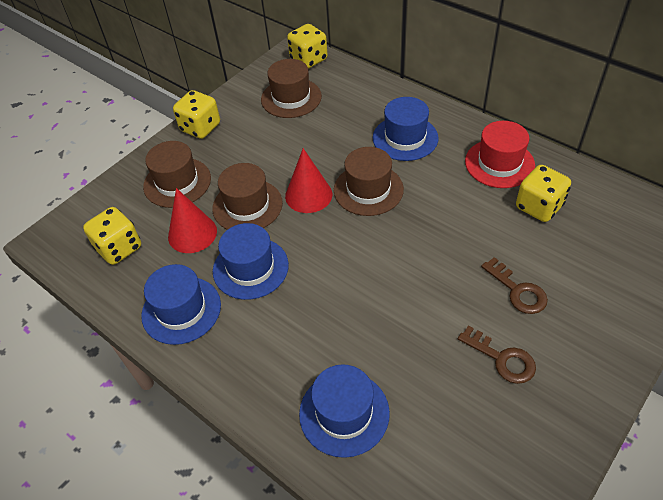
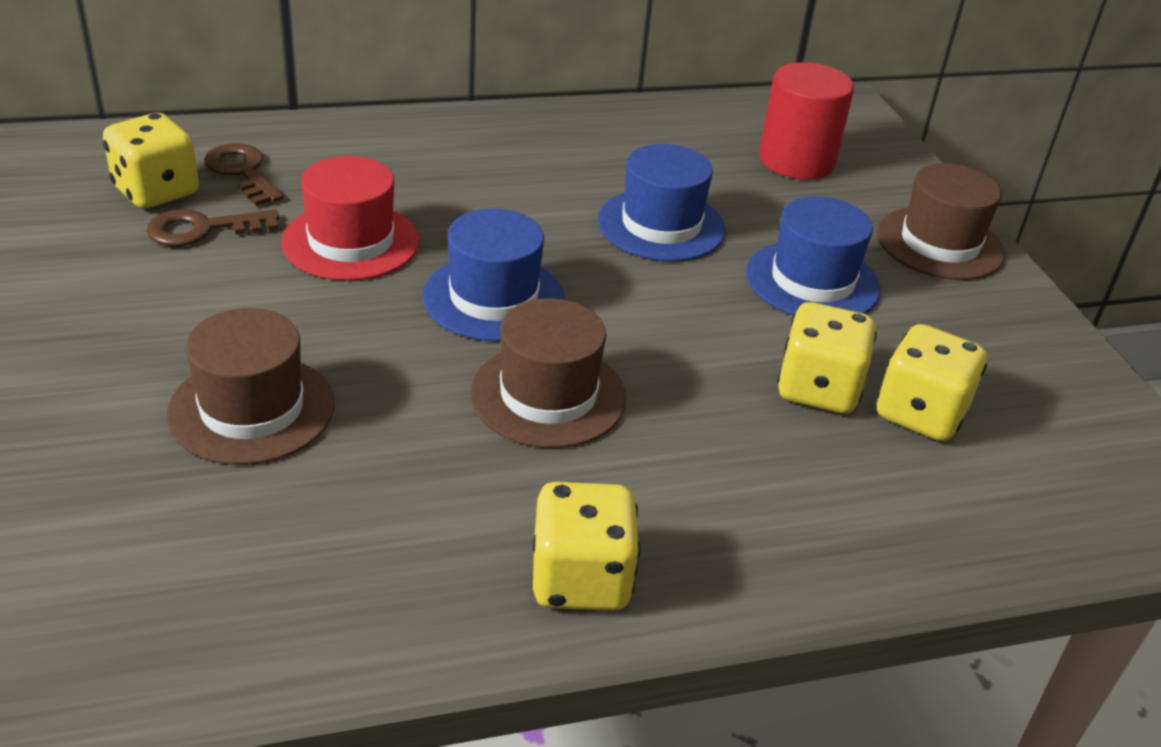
blue hat: 4 -> 3
brown hat: 4 -> 3
red cone: 2 -> 0
red cylinder: 0 -> 1

